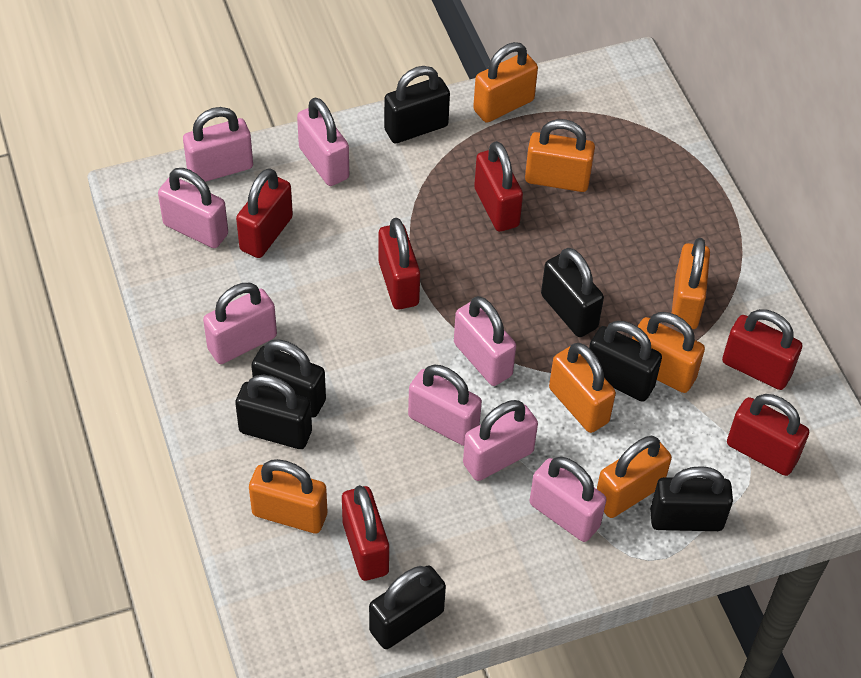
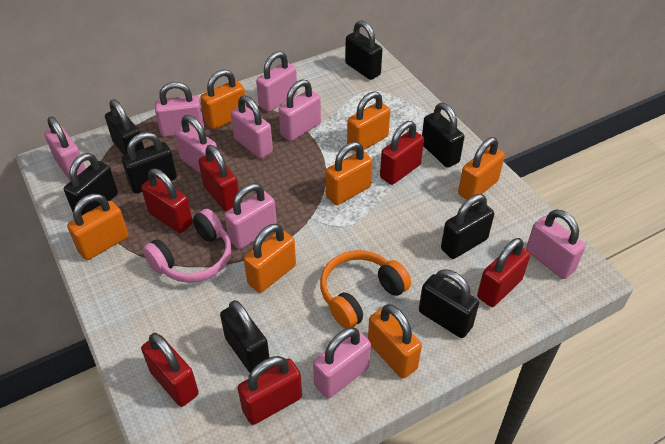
black padlock: 7 -> 8
orange headphones: 0 -> 1
pink headphones: 0 -> 1
pink padlock: 8 -> 9

